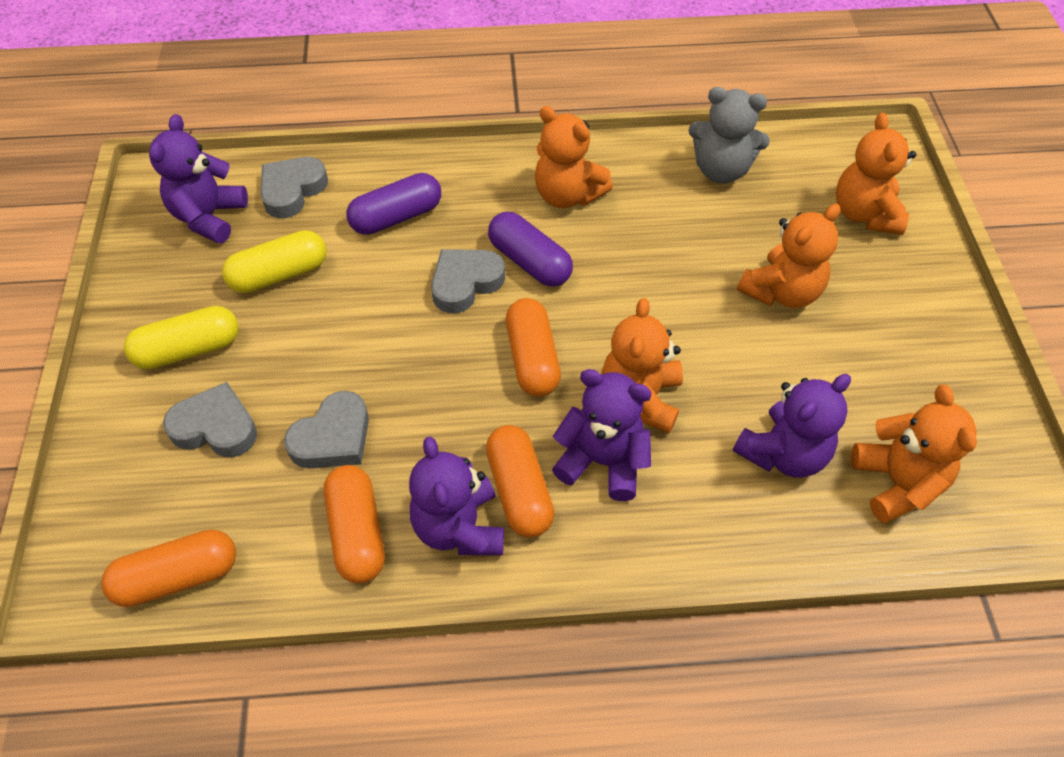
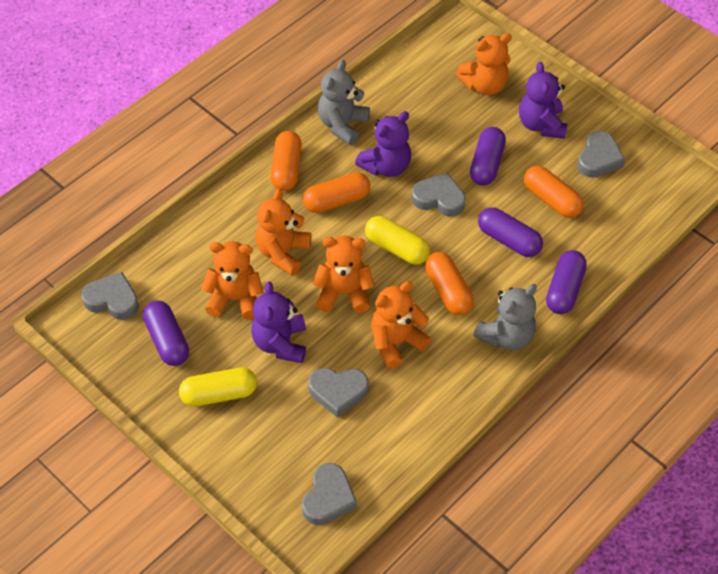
grey heart: 4 -> 5
grey teddy bear: 1 -> 2
purple capsule: 2 -> 4
purple teddy bear: 4 -> 3

